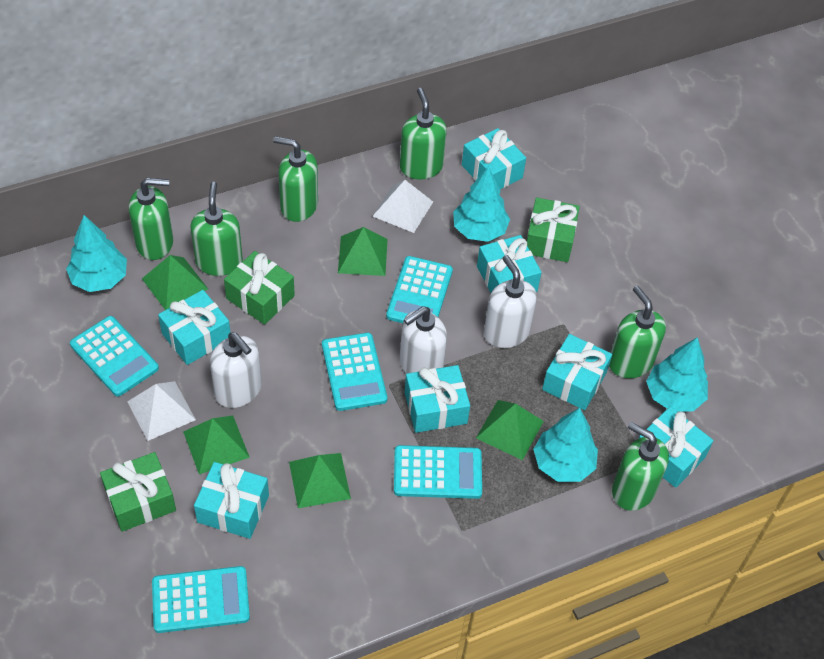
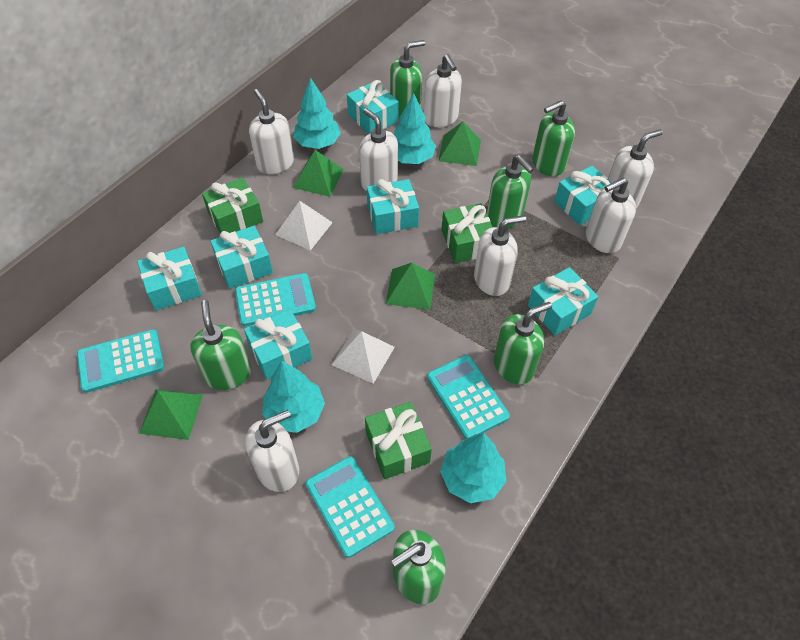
green pyramid: 5 -> 4
turquoise calculator: 5 -> 4
white soap dispenser: 3 -> 7

